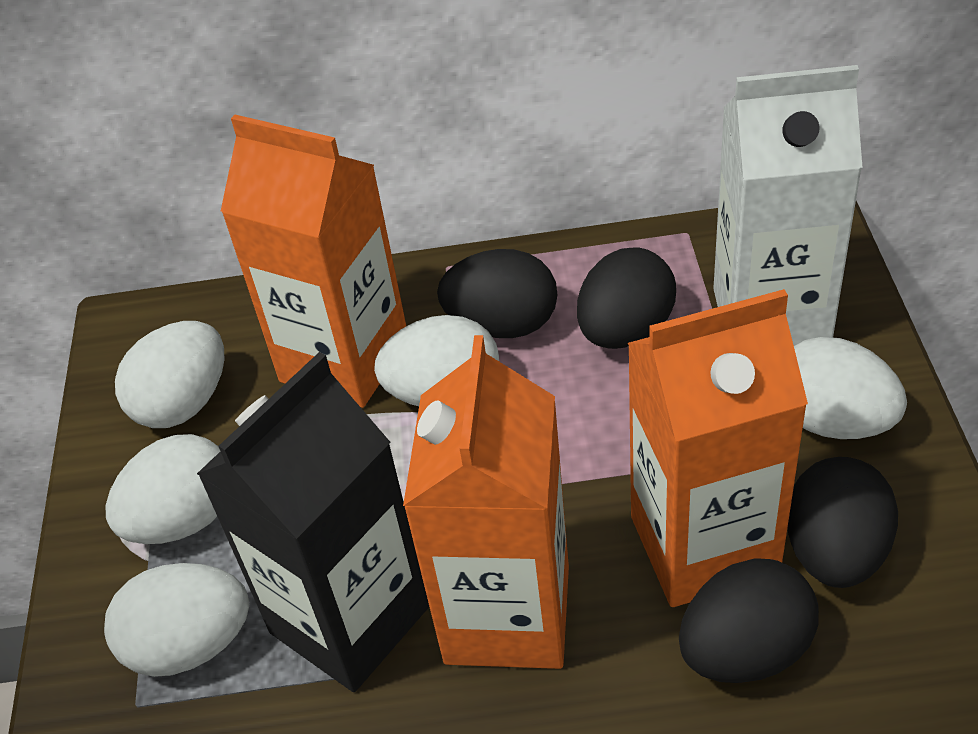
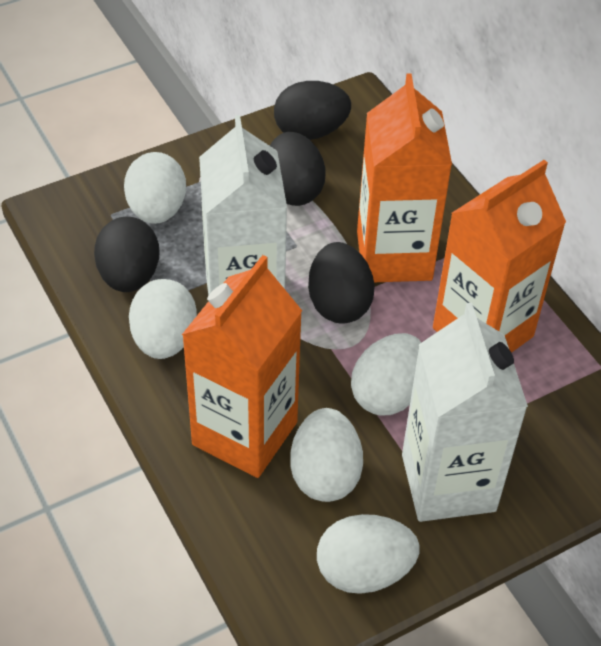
black carton: 1 -> 0
white carton: 1 -> 2

